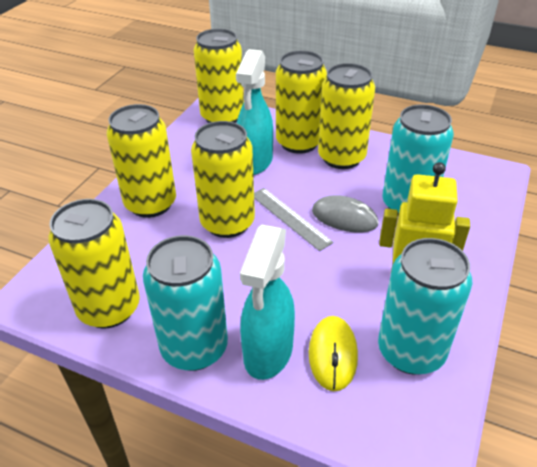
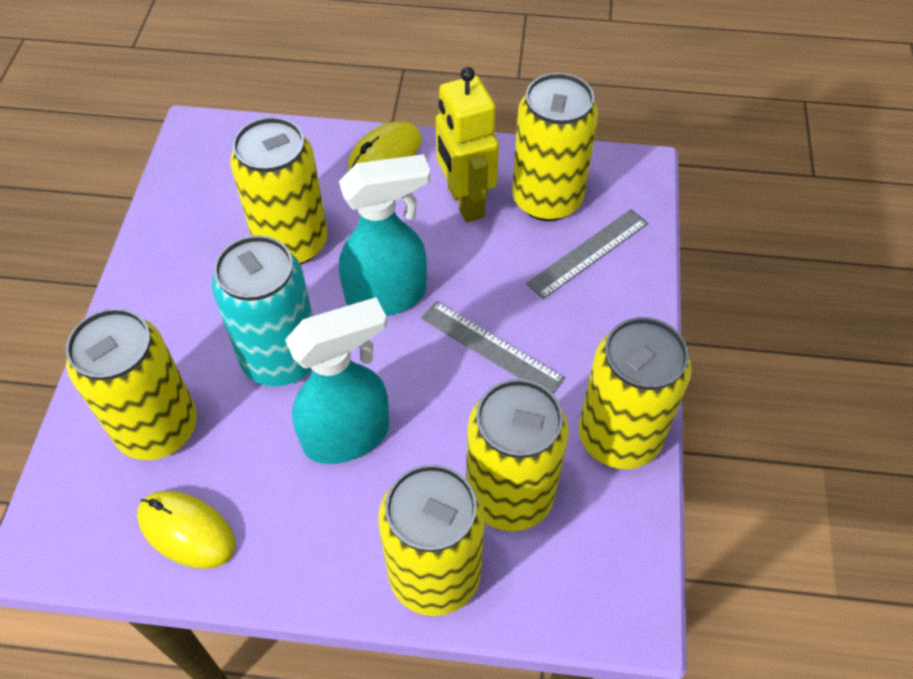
grey mouse: 1 -> 0
grey ruler: 1 -> 2
turquoise can: 3 -> 1
yellow mouse: 1 -> 2

